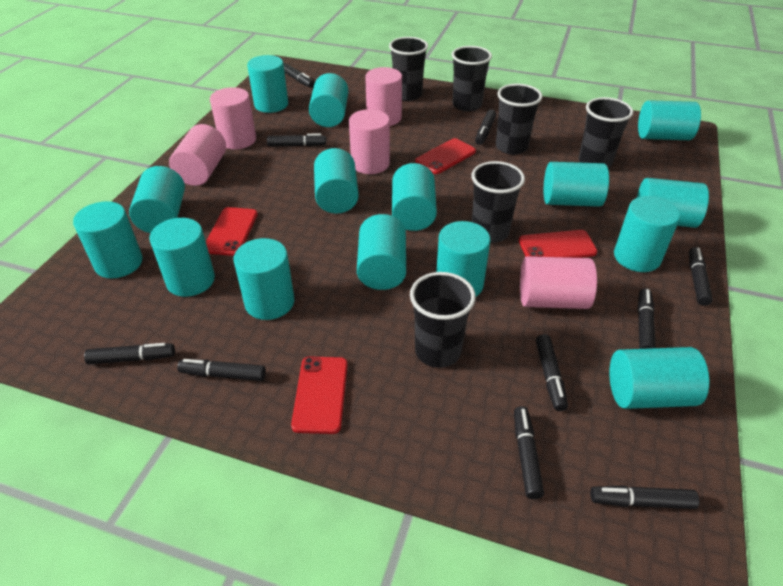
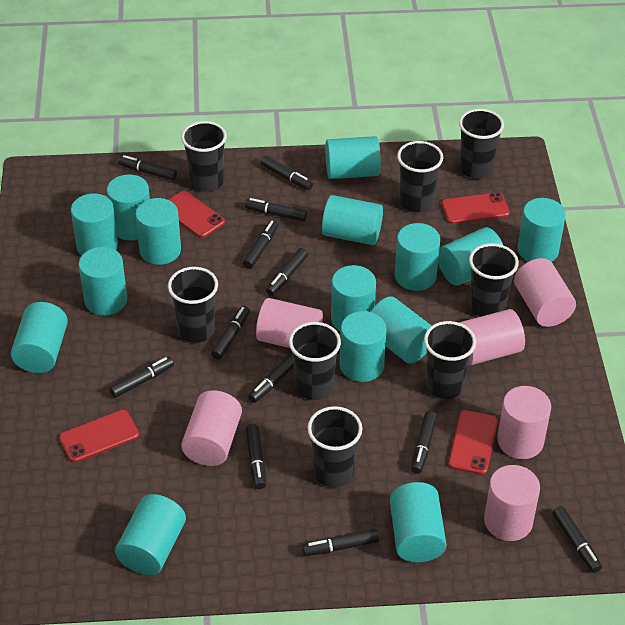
black cup: 6 -> 8
black marker: 10 -> 12
pink cylinder: 5 -> 6

